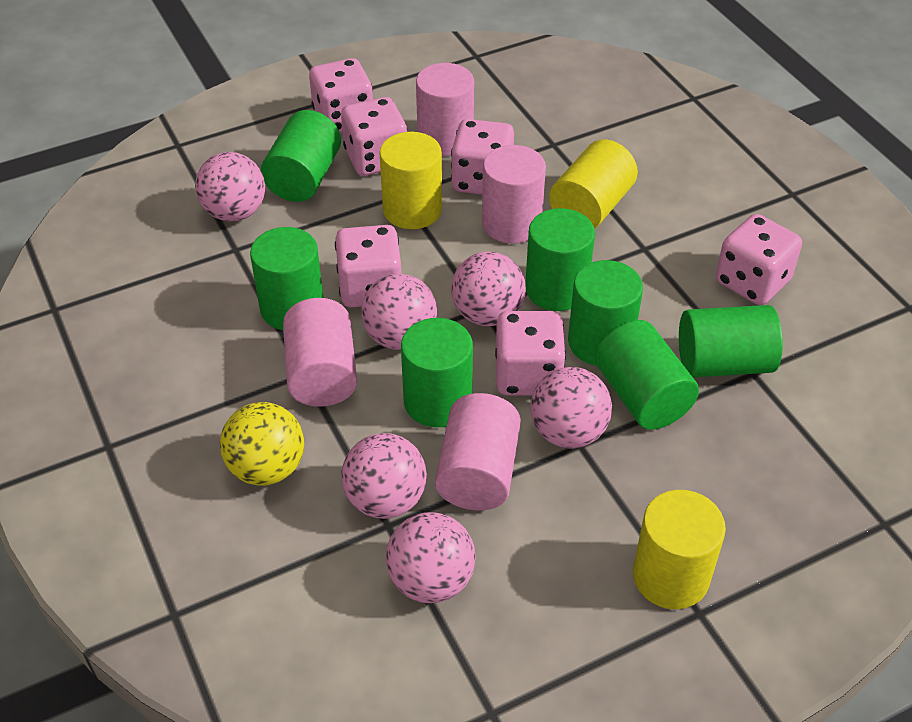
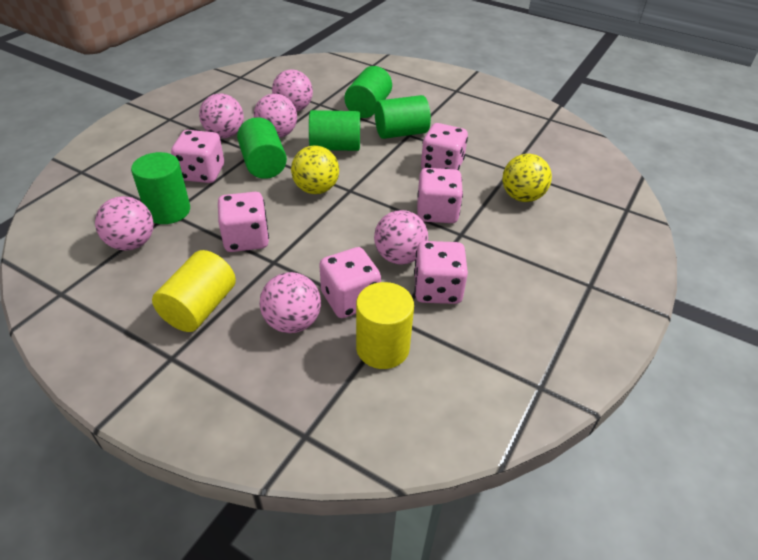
green cylinder: 7 -> 5
pink cylinder: 4 -> 0
yellow ball: 1 -> 2
yellow cylinder: 3 -> 2

